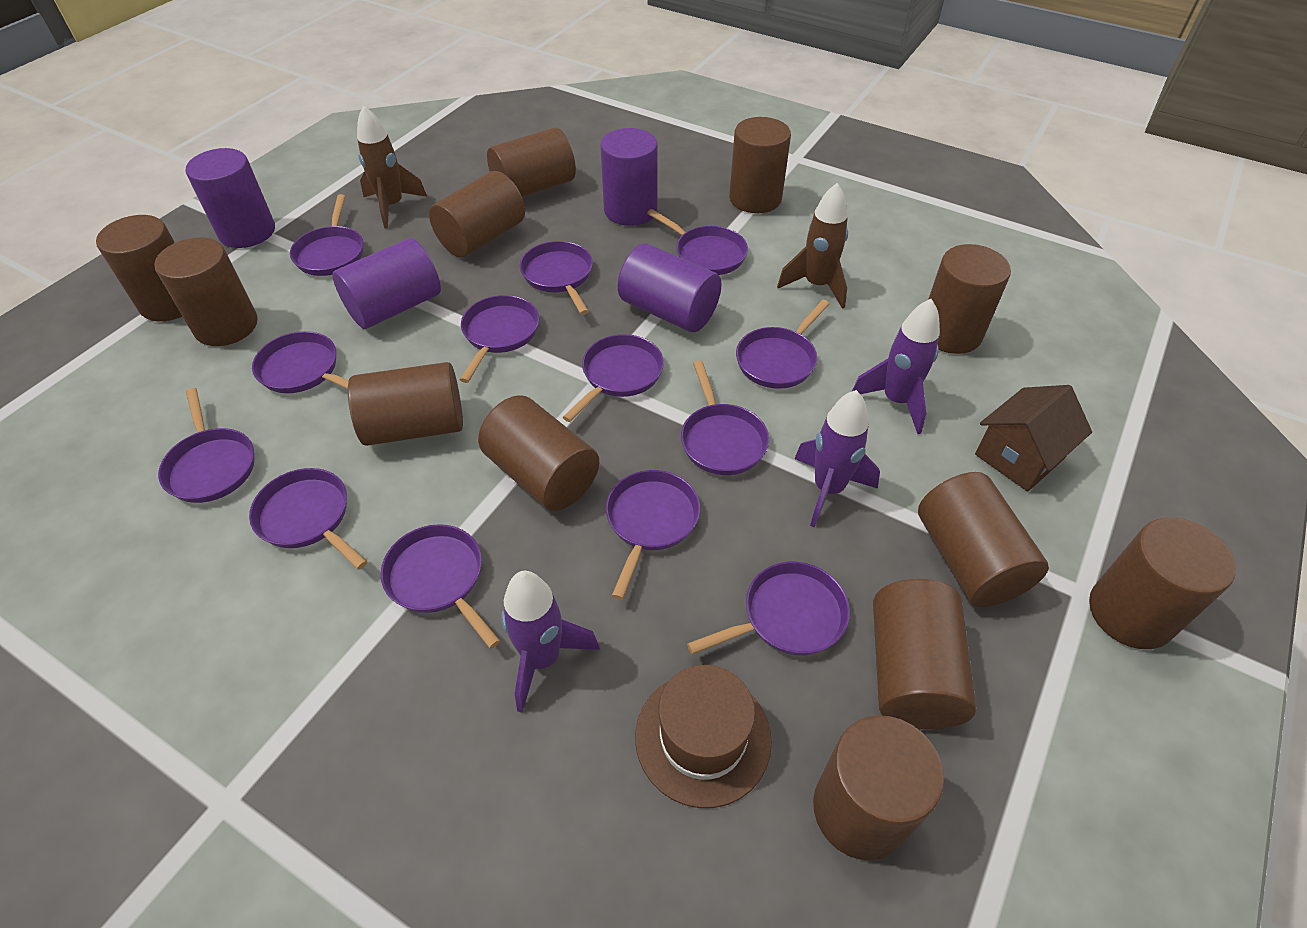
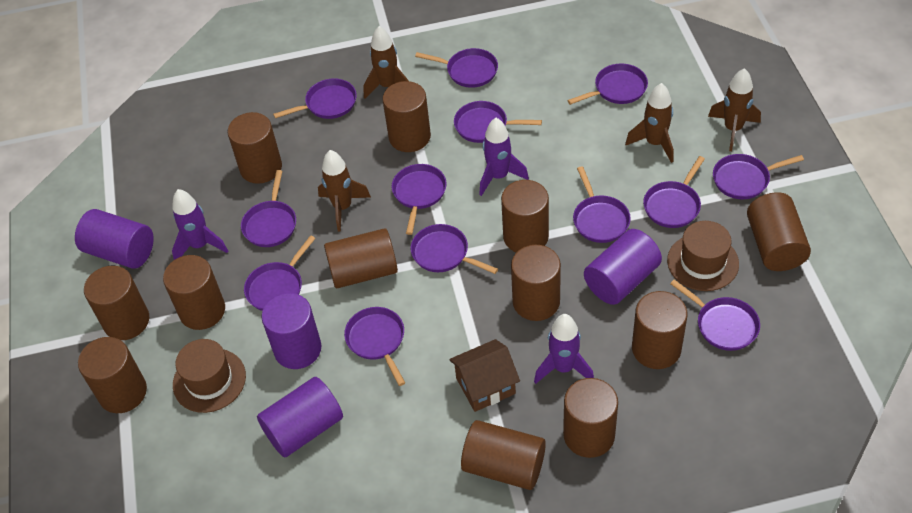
brown hat: 1 -> 2
brown rocket: 2 -> 4

